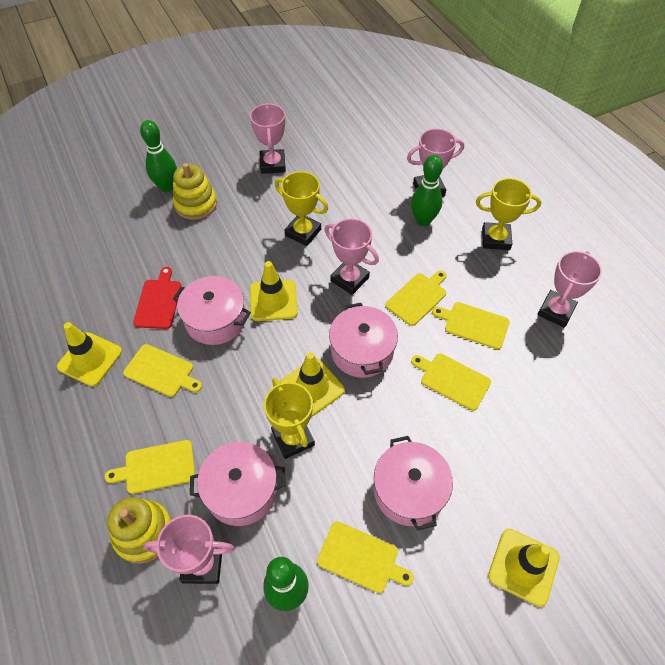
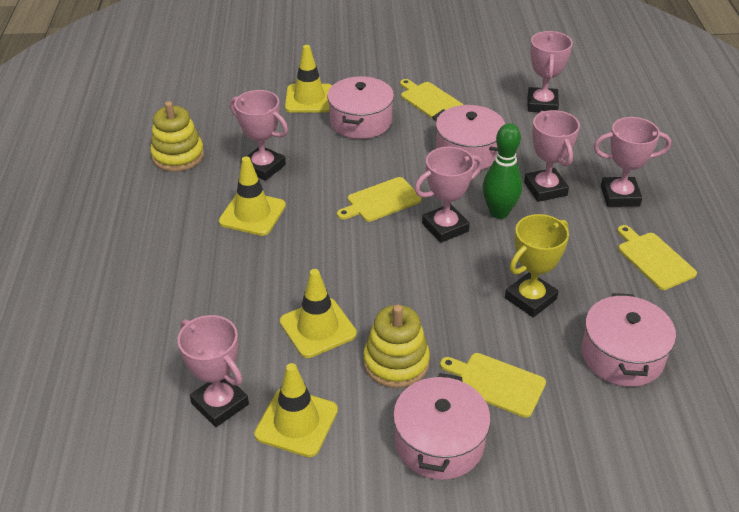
green bowling pin: 3 -> 1
pink trophy: 5 -> 6
red cutting board: 1 -> 0
yellow cutting board: 6 -> 4
yellow trophy: 3 -> 1

